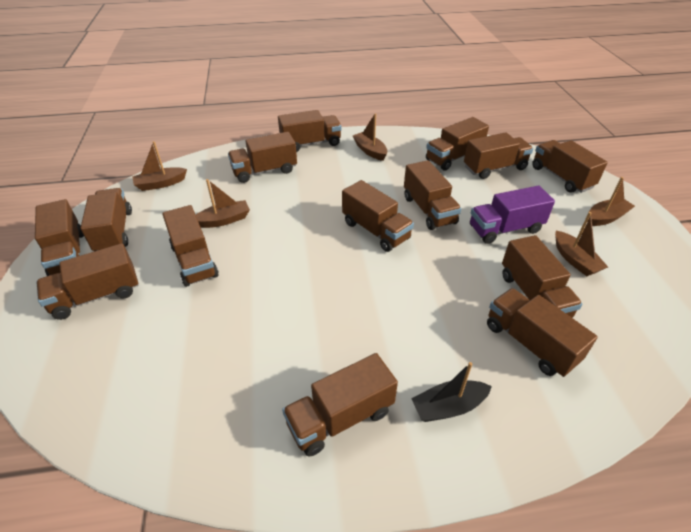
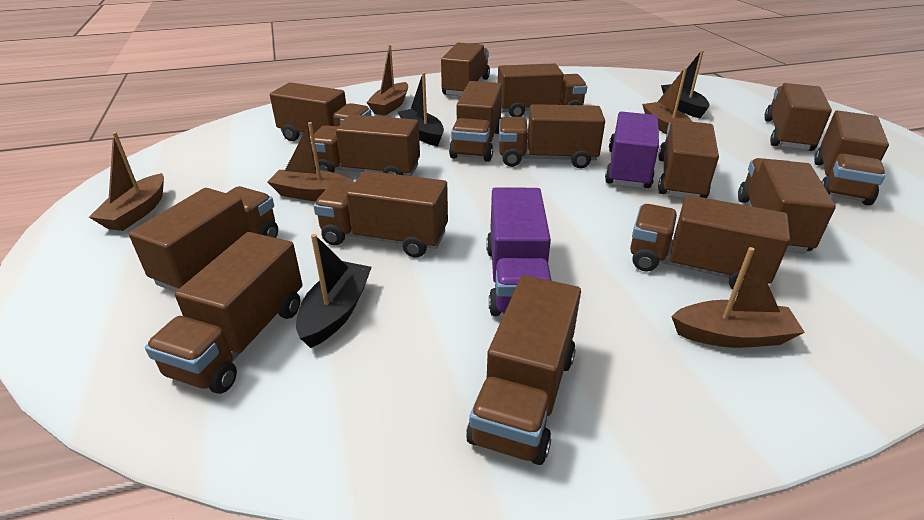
black boat: 1 -> 3
brown truck: 14 -> 15
purple truck: 1 -> 2

